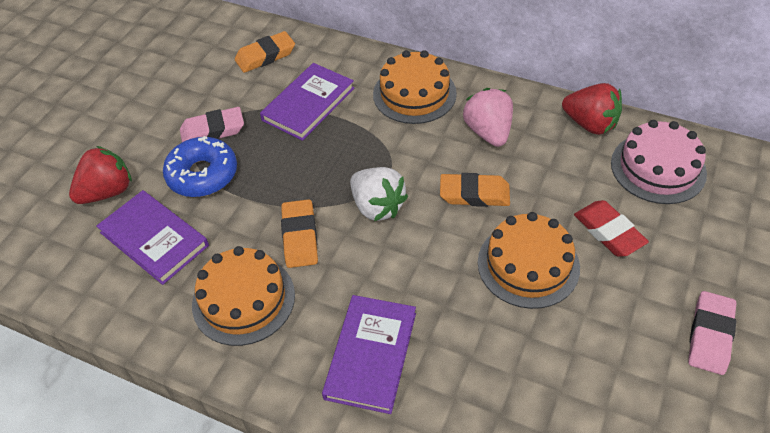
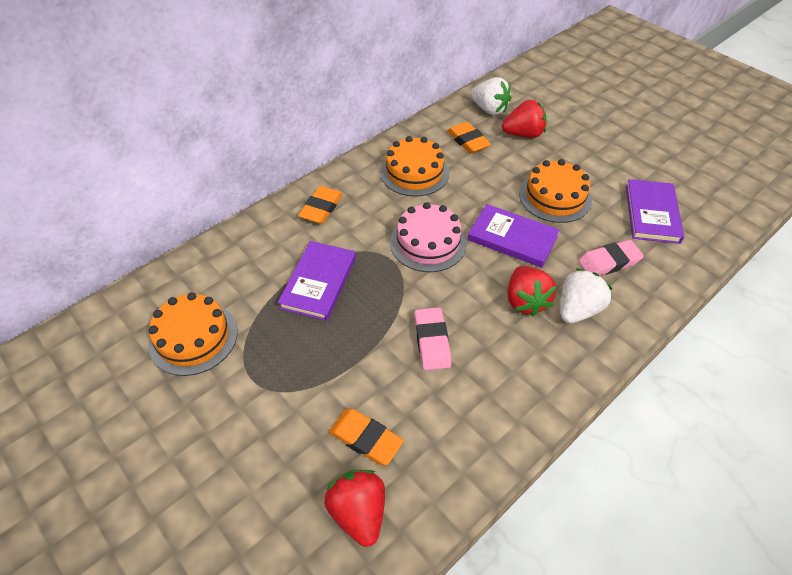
blue donut: 1 -> 0
pink strawberry: 1 -> 0
red eraser: 1 -> 0
red strawberry: 2 -> 3
white strawberry: 1 -> 2

